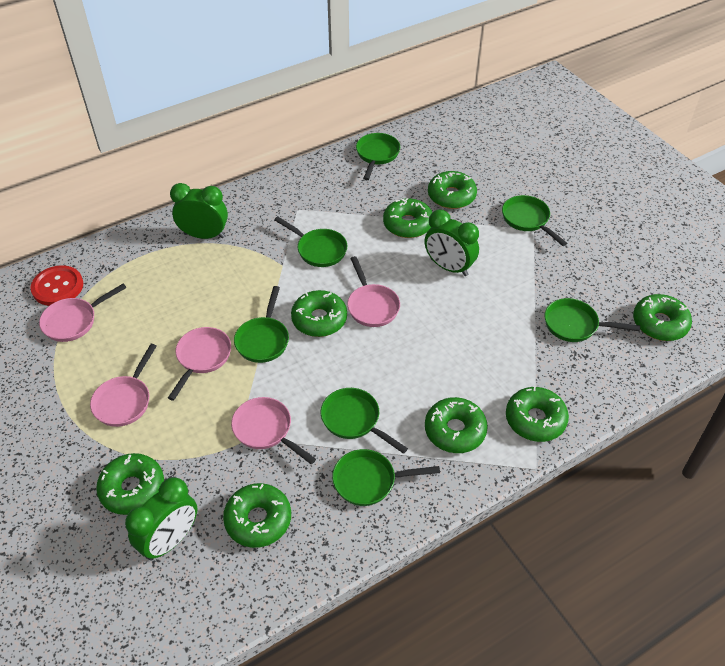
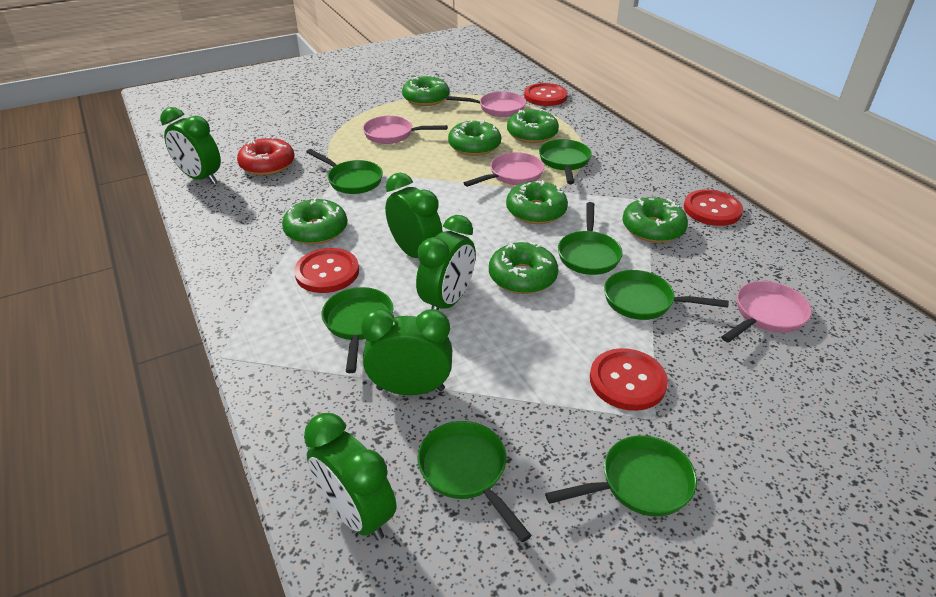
green clock: 3 -> 5
green donut: 8 -> 7
pink pan: 5 -> 4
red button: 1 -> 4
red donut: 0 -> 1

